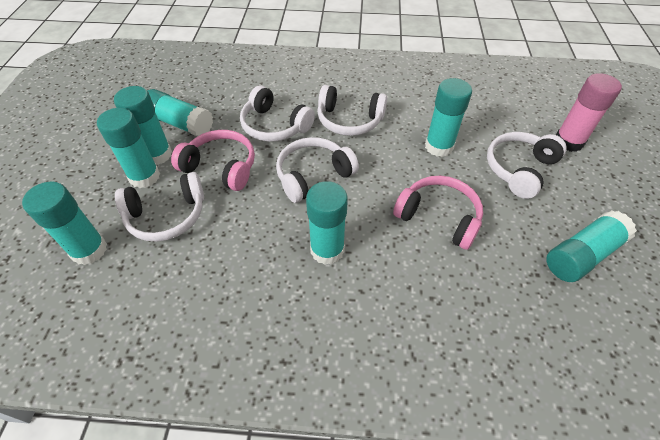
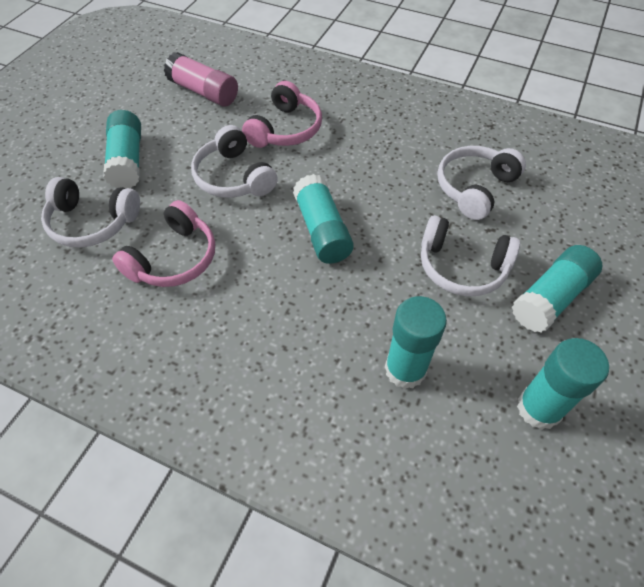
turquoise glue stick: 7 -> 5
white headphones: 5 -> 4

